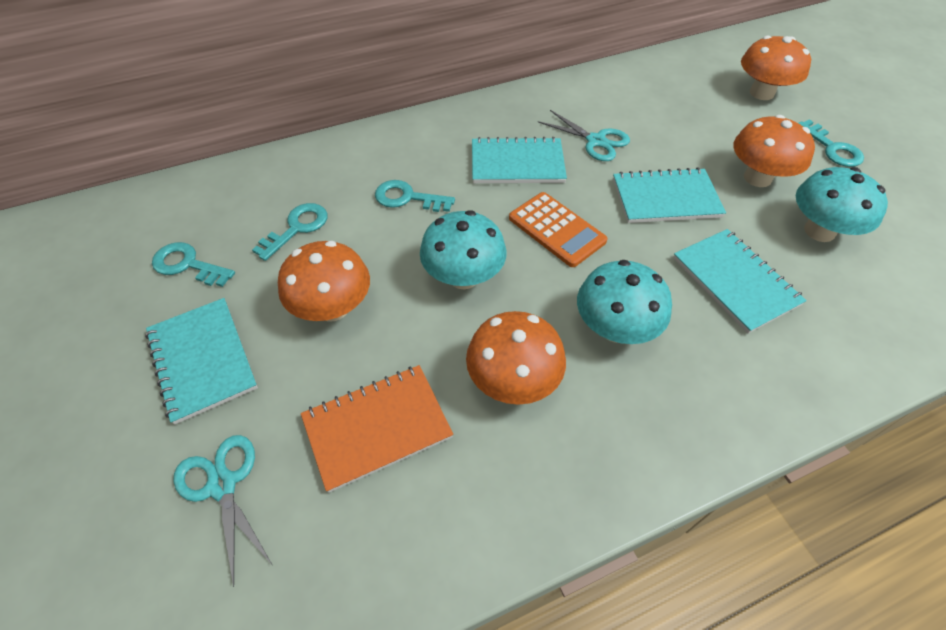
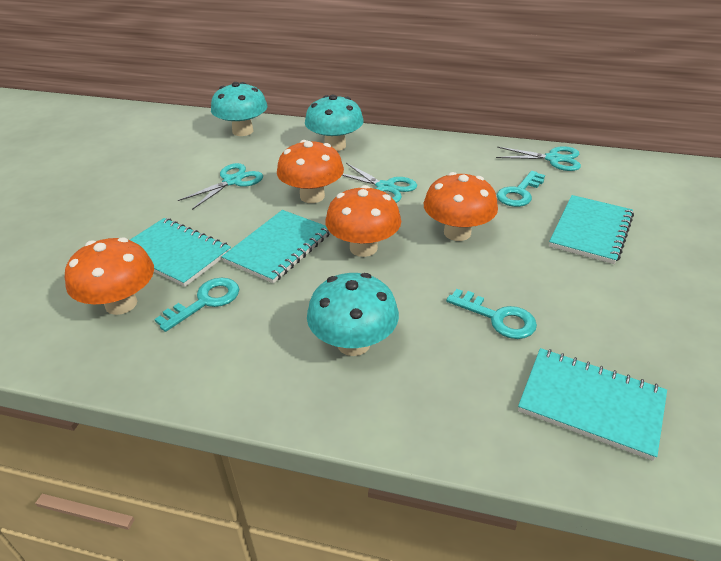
orange calculator: 1 -> 0
orange notebook: 1 -> 0
turquoise key: 4 -> 3
turquoise scissors: 2 -> 3

